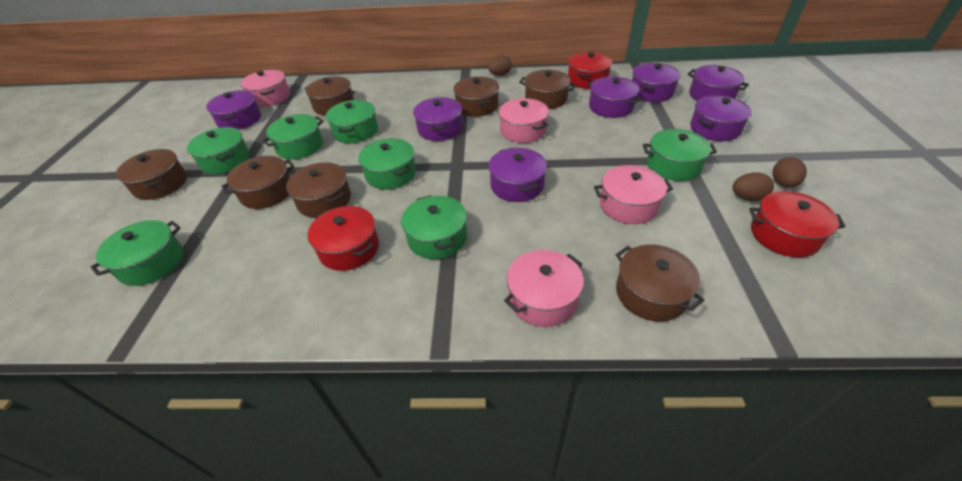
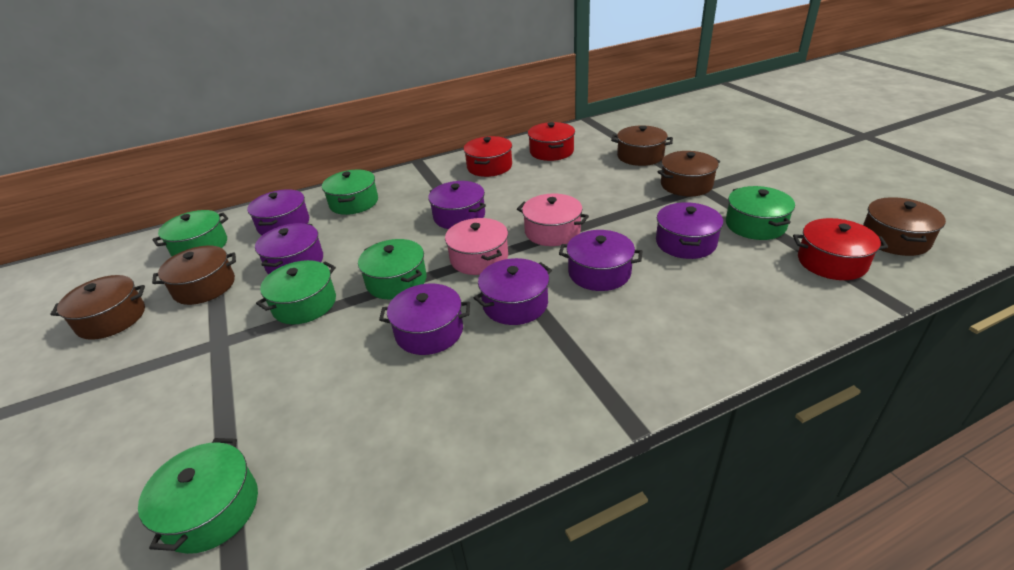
brown egg: 3 -> 0
brown pot: 7 -> 5
green pot: 7 -> 6
pink pot: 4 -> 2

